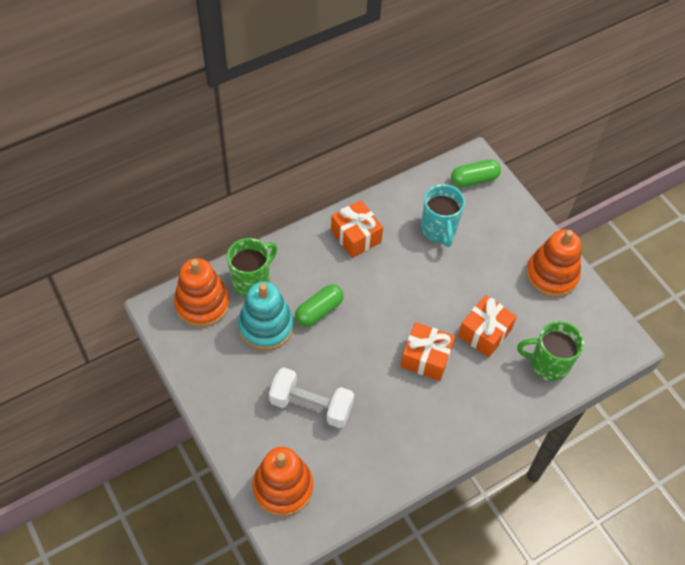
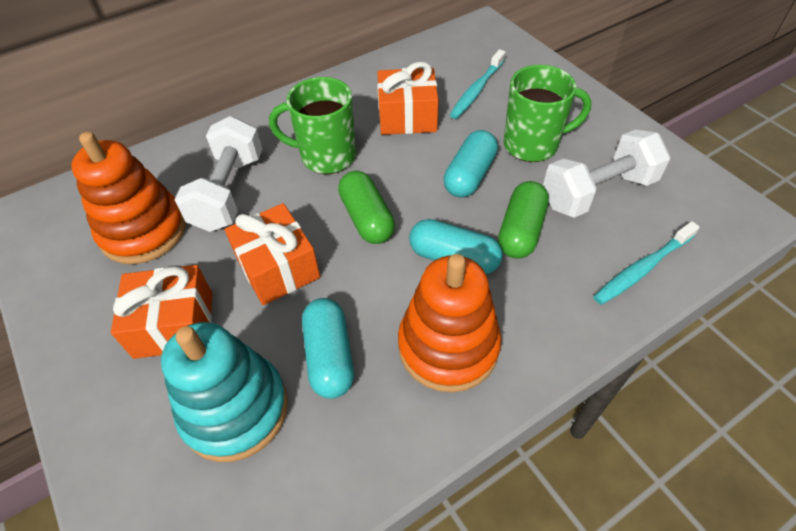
orange stacking toy: 3 -> 2
turquoise capsule: 0 -> 3
turquoise mug: 1 -> 0
turquoise toothbrush: 0 -> 2
white dumbbell: 1 -> 2

